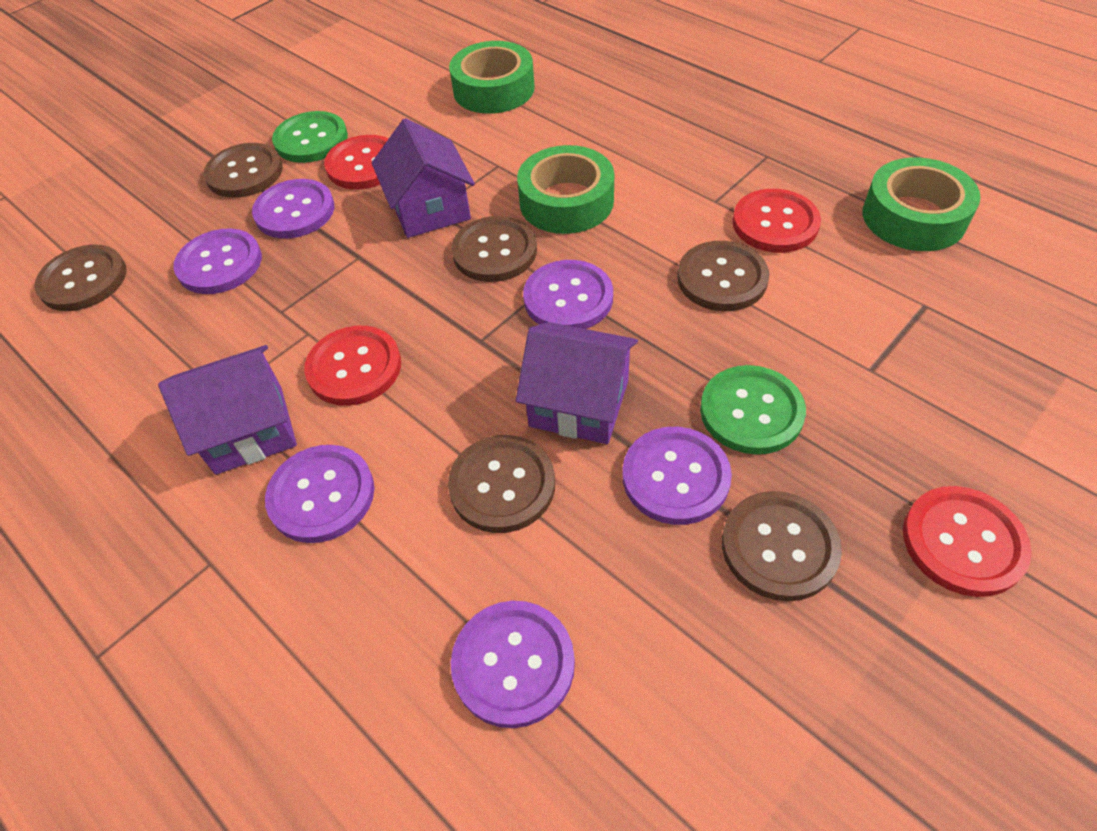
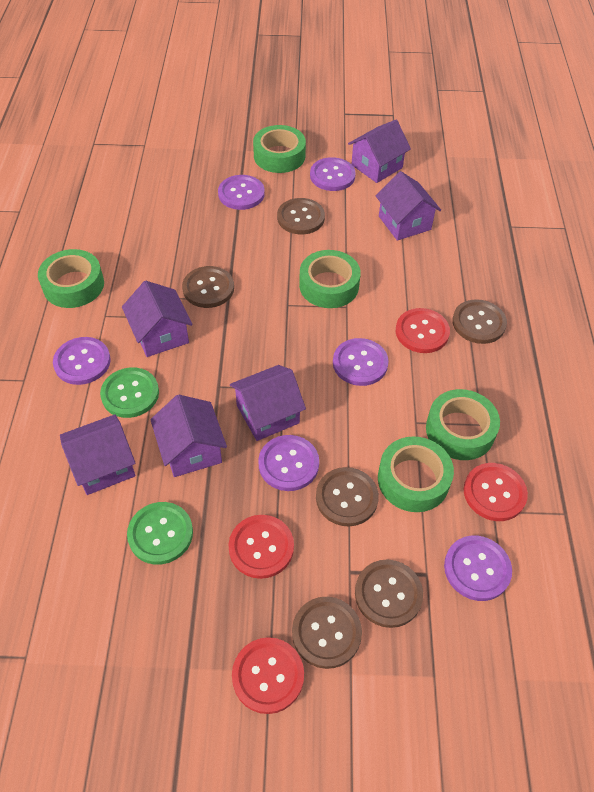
green tape: 3 -> 5
purple house: 3 -> 6

